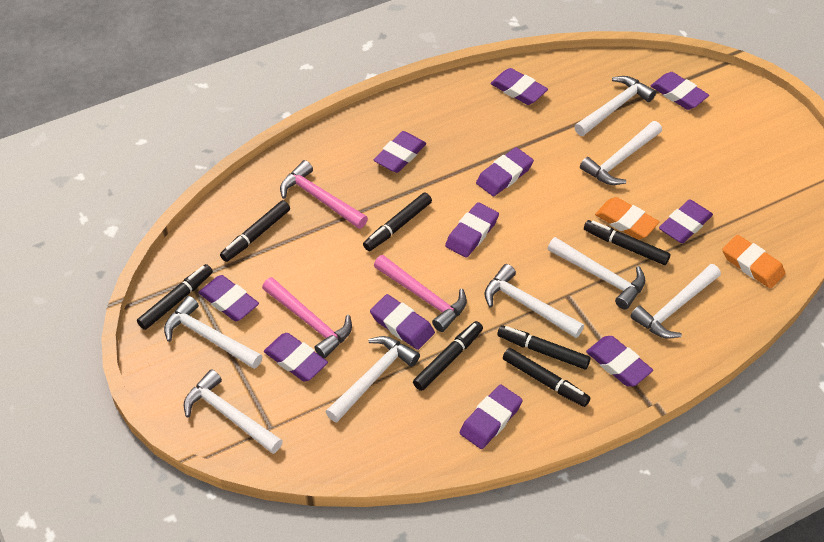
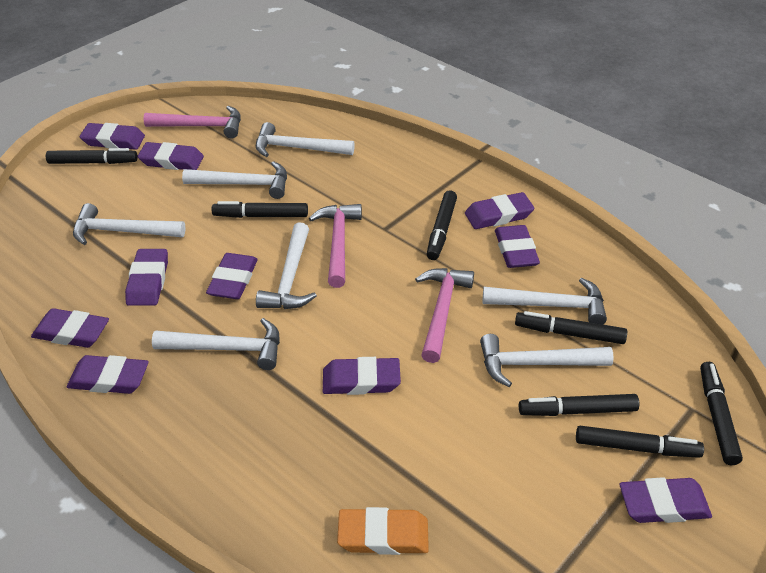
orange eraser: 2 -> 1
purple eraser: 11 -> 10
white hammer: 8 -> 7

